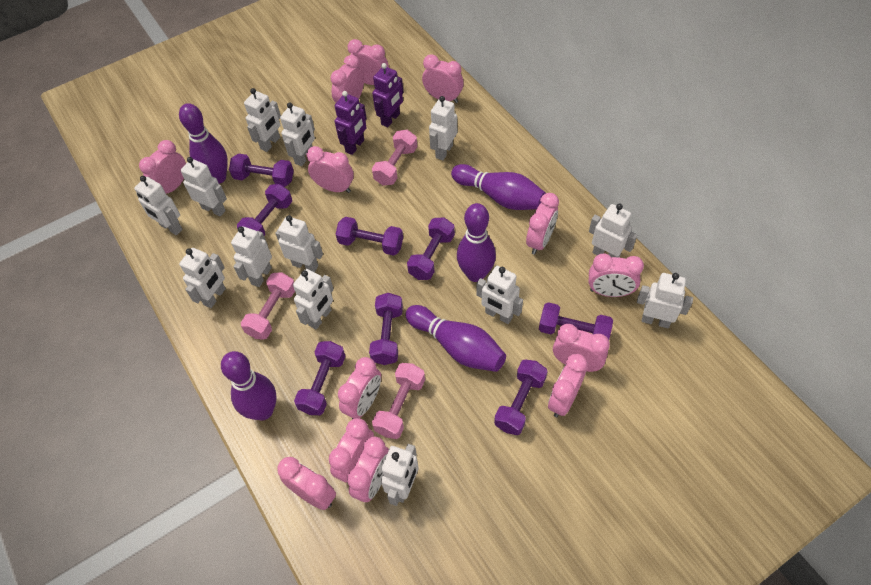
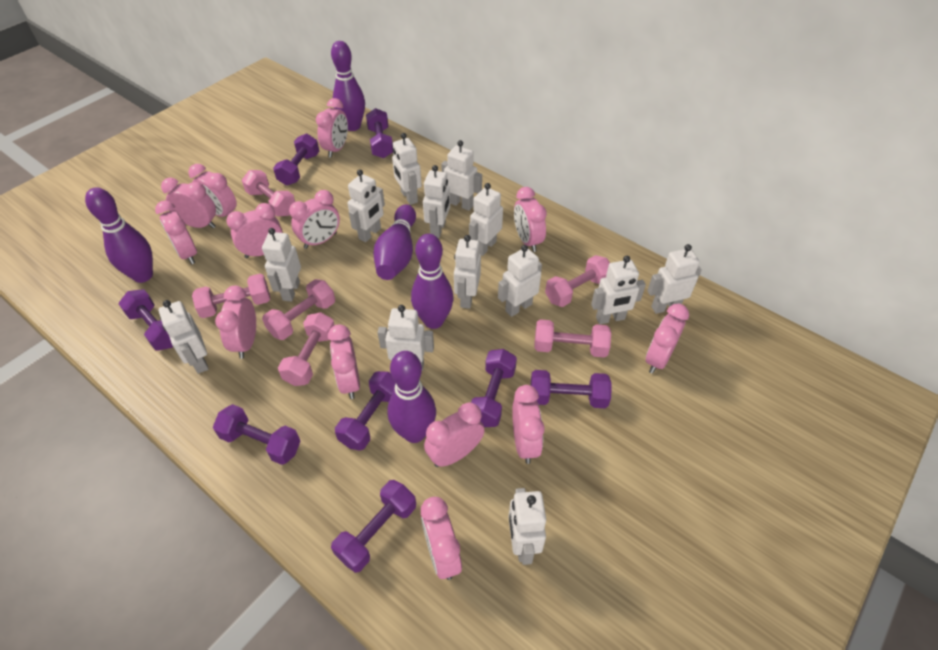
pink dumbbell: 3 -> 6
purple robot: 2 -> 0

